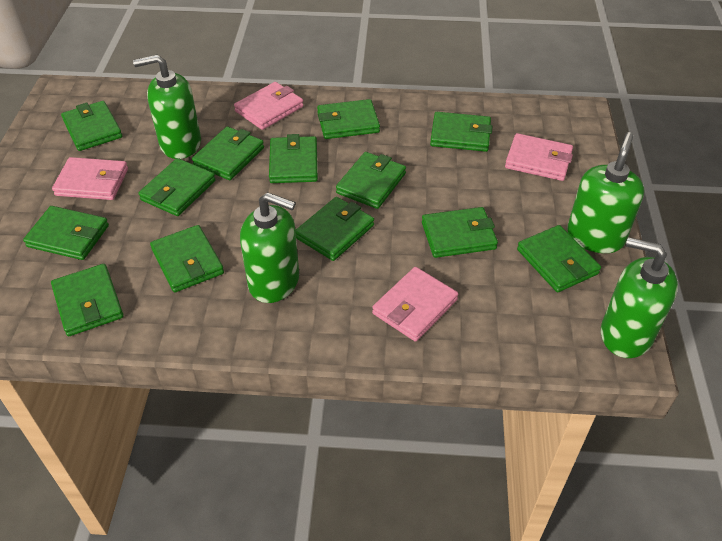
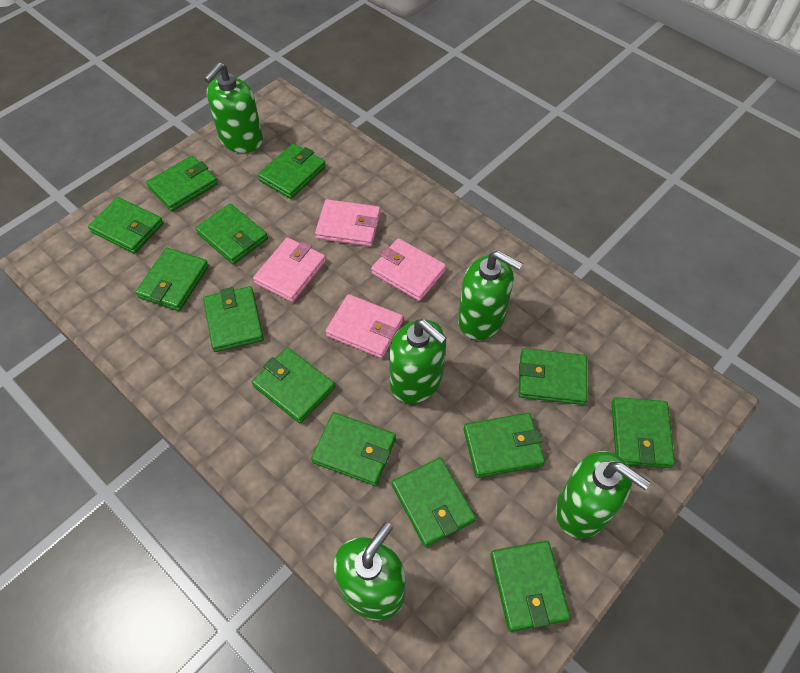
green soap dispenser: 4 -> 5

